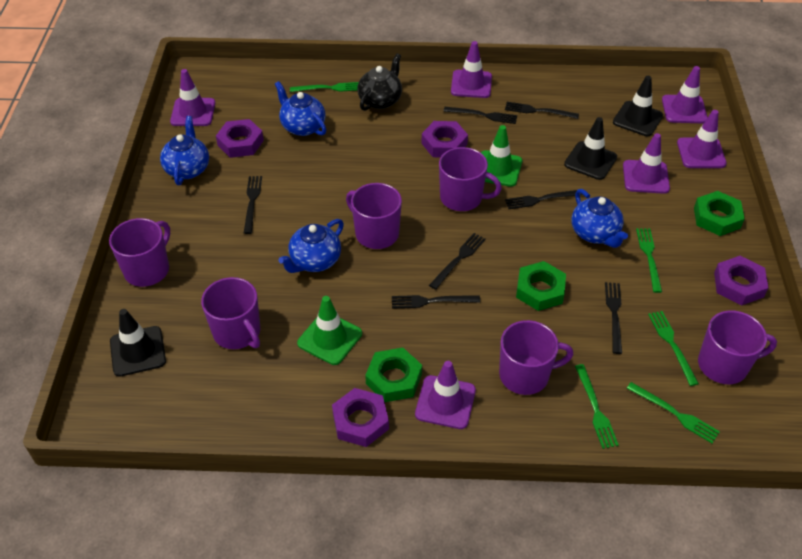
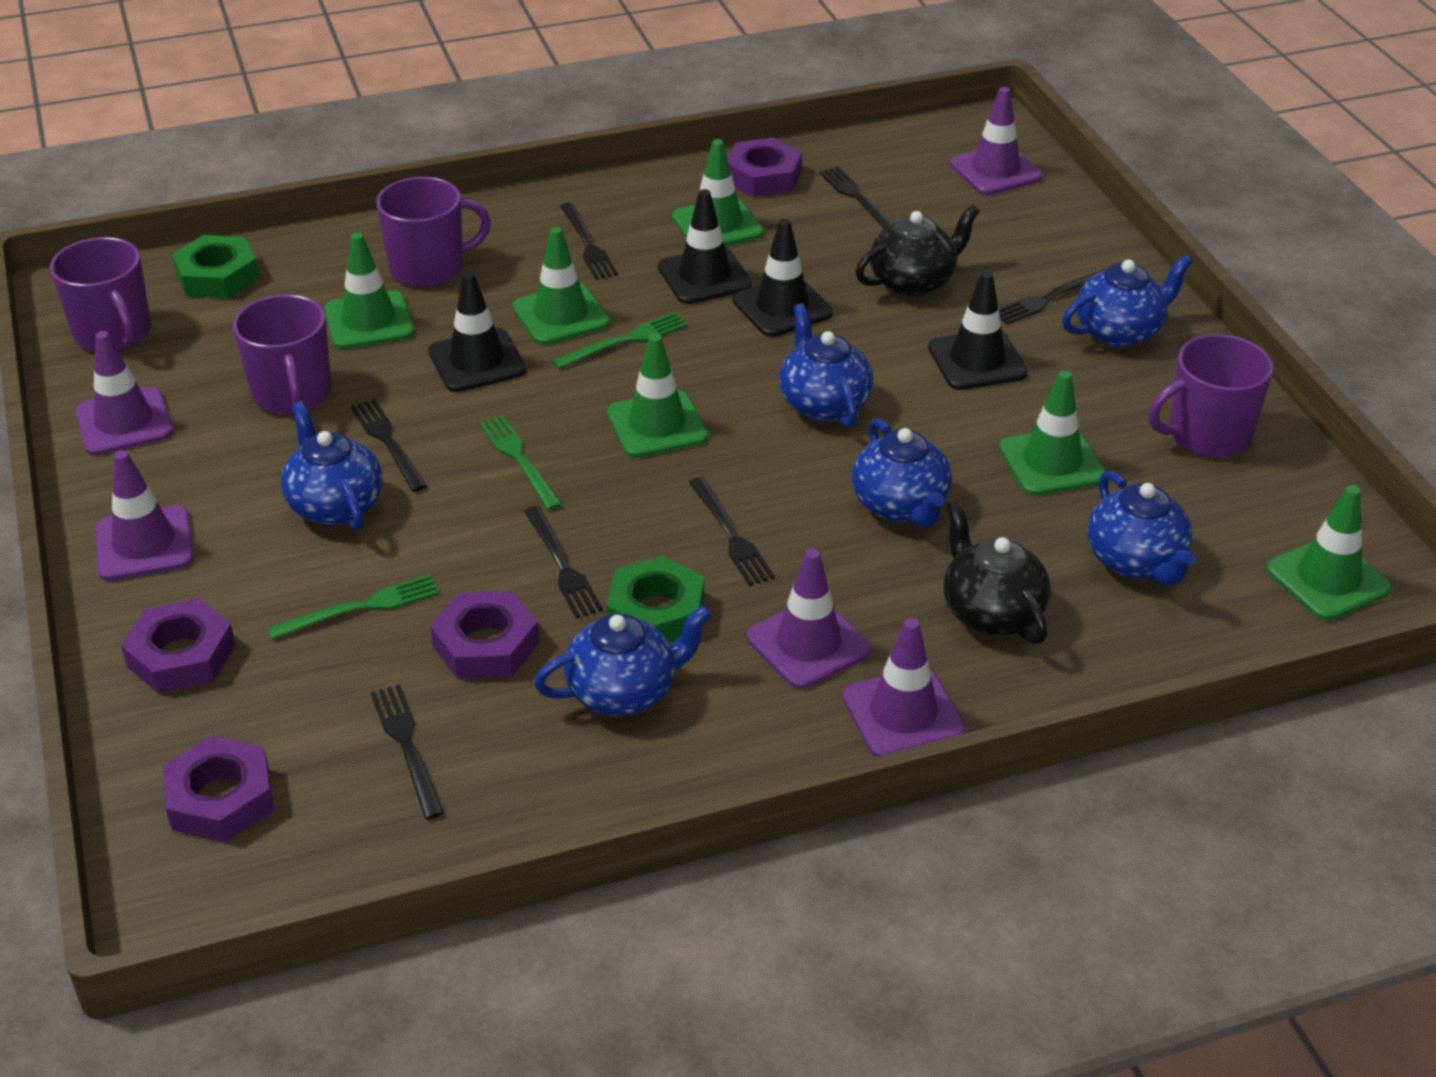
black teapot: 1 -> 2
black traffic cone: 3 -> 4
blue teapot: 4 -> 6
green fork: 5 -> 3
green nut: 3 -> 2
green traffic cone: 2 -> 6
purple mug: 6 -> 4
purple traffic cone: 6 -> 5

